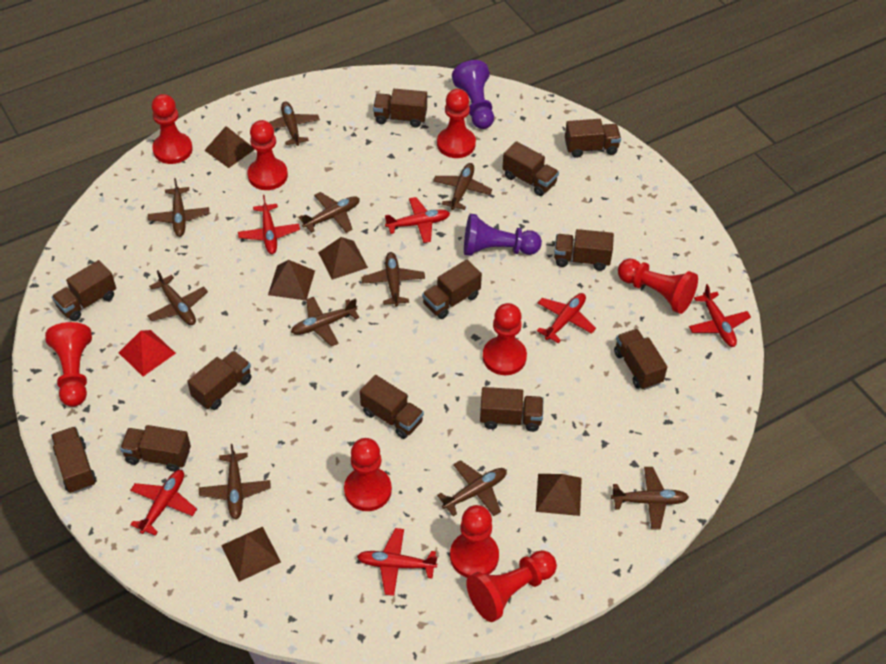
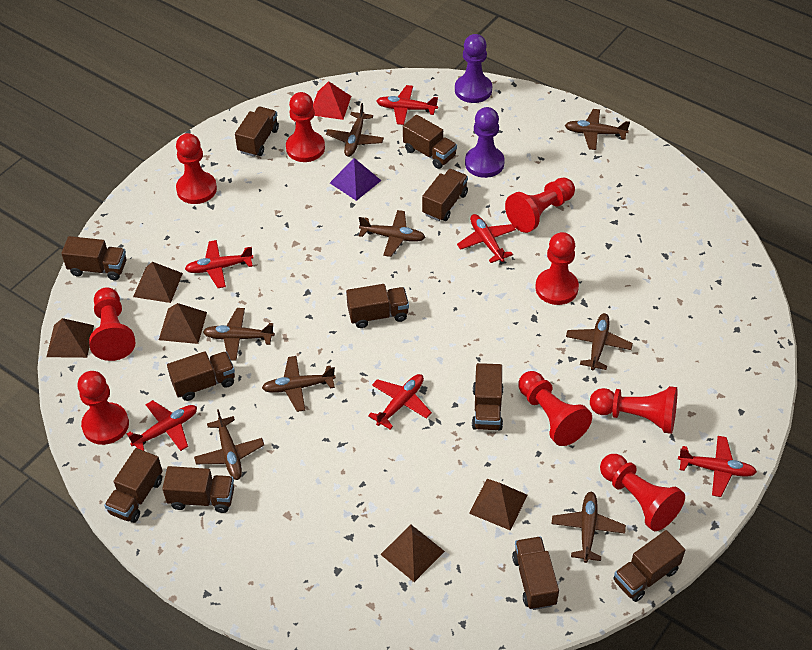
brown plane: 10 -> 8
brown truck: 12 -> 11
purple pyramid: 0 -> 1

